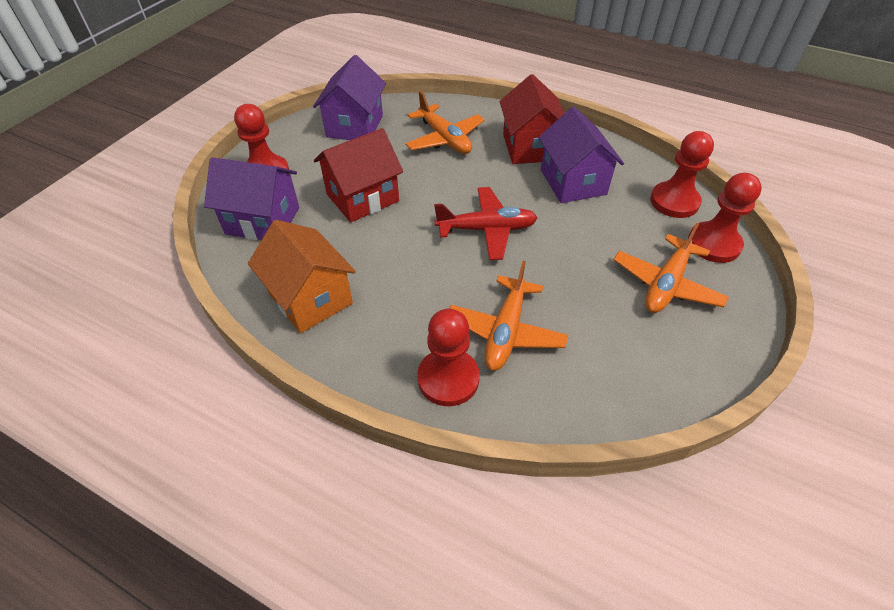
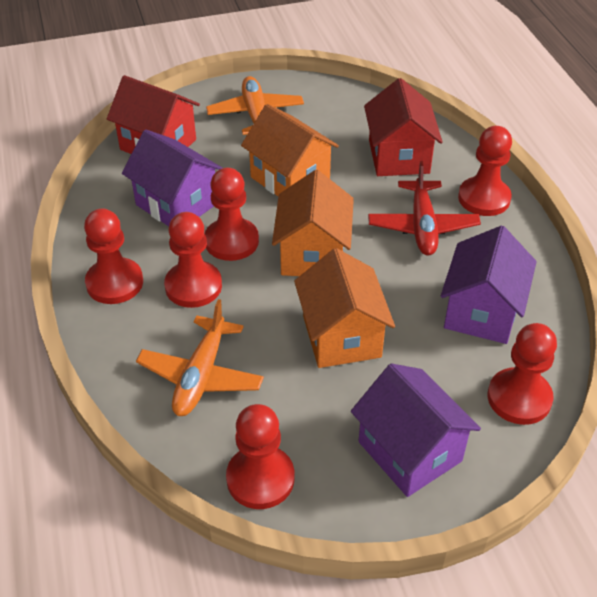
orange house: 1 -> 3
orange plane: 3 -> 2
red pawn: 4 -> 6

